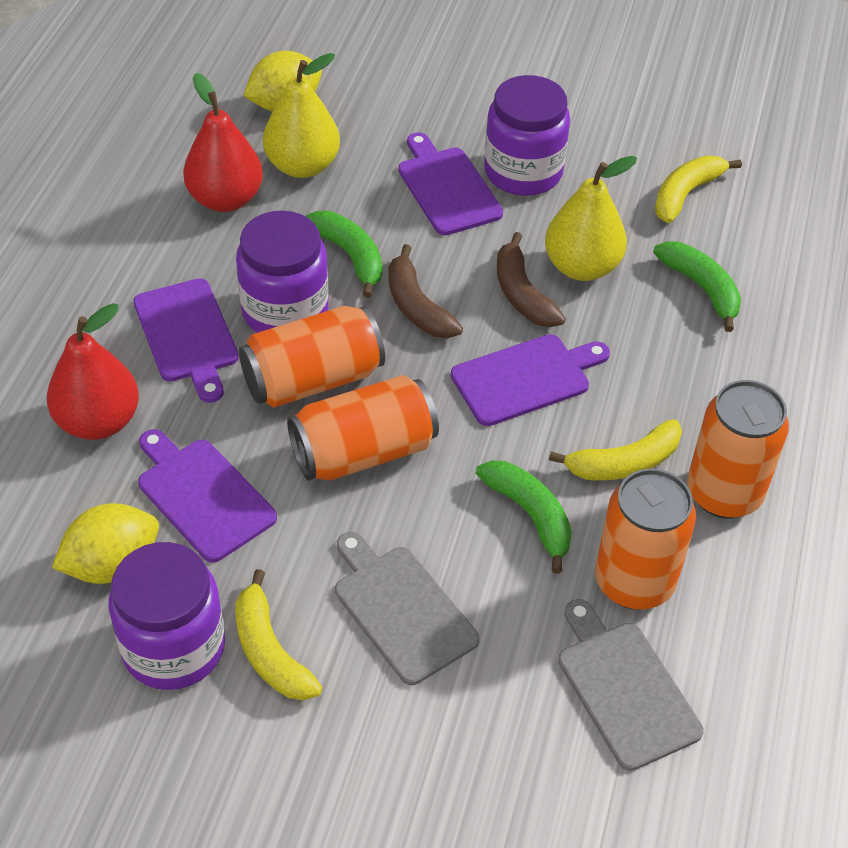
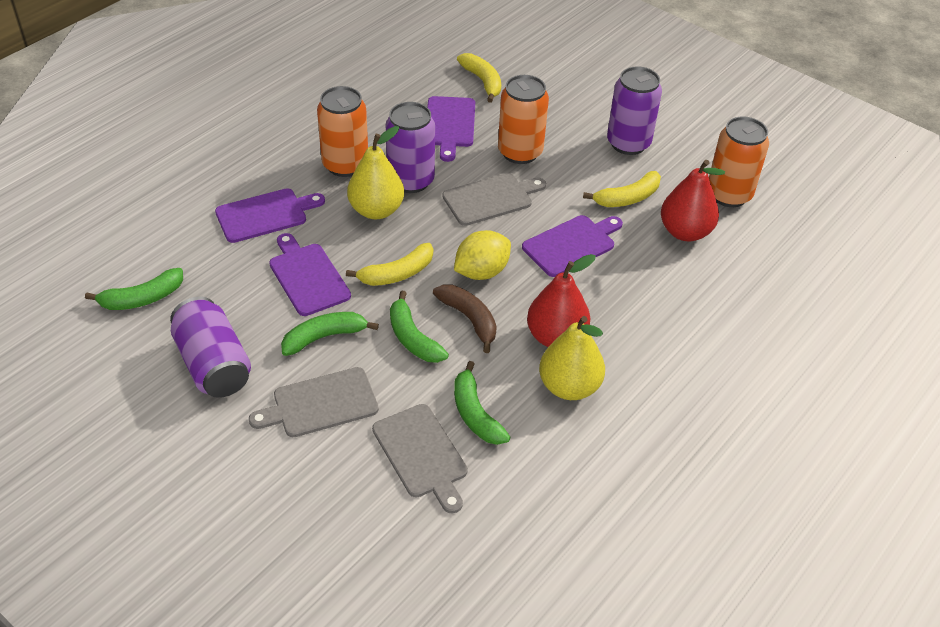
brown banana: 2 -> 1
green banana: 3 -> 4
grey cutting board: 2 -> 3
orange can: 4 -> 3
purple can: 0 -> 3
purple jar: 3 -> 0
yellow lemon: 2 -> 1

